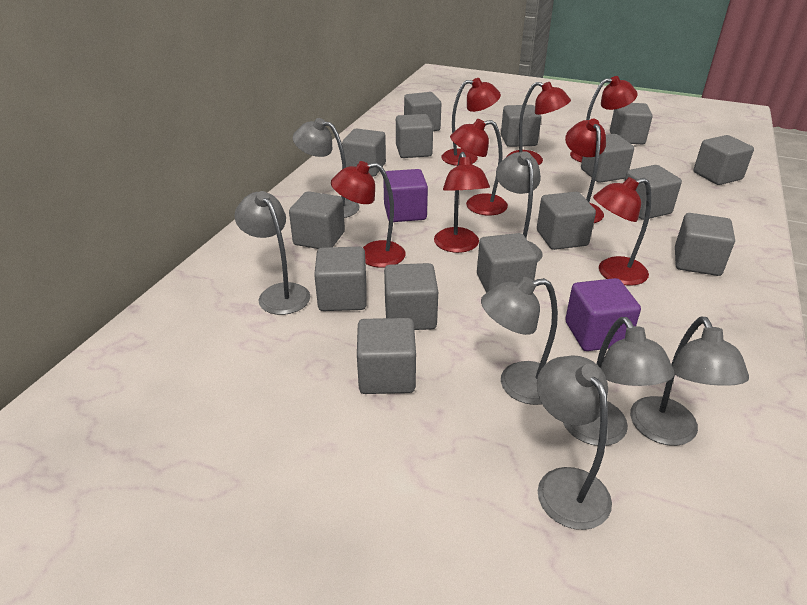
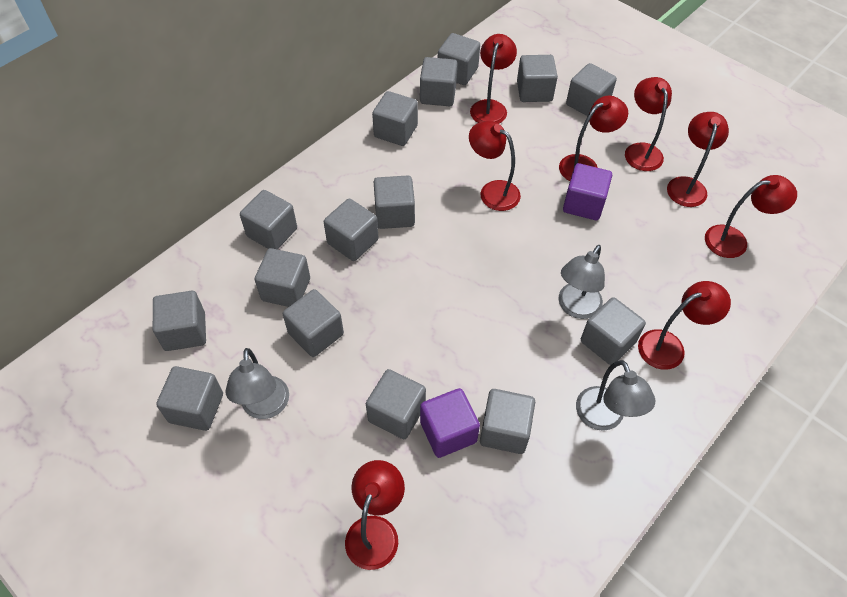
grey lamp: 7 -> 3

